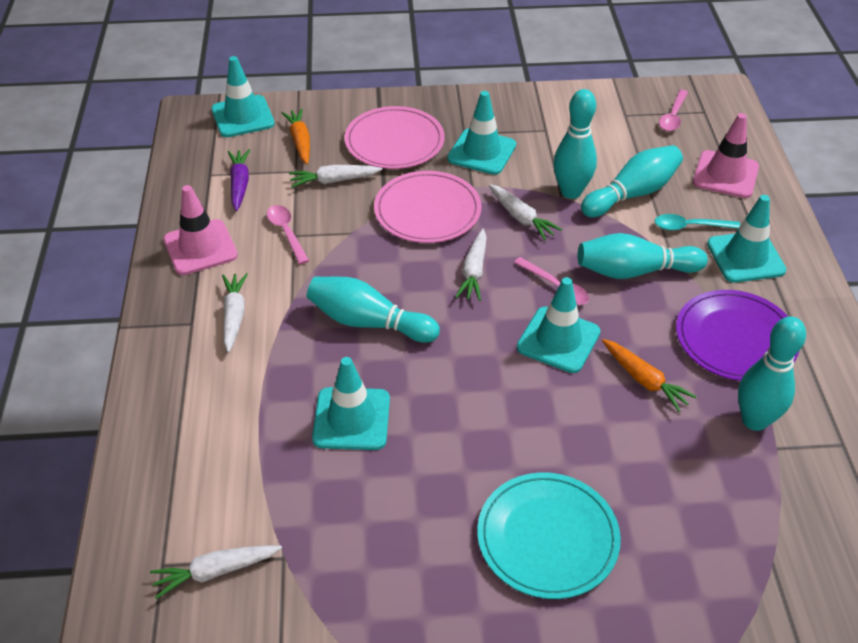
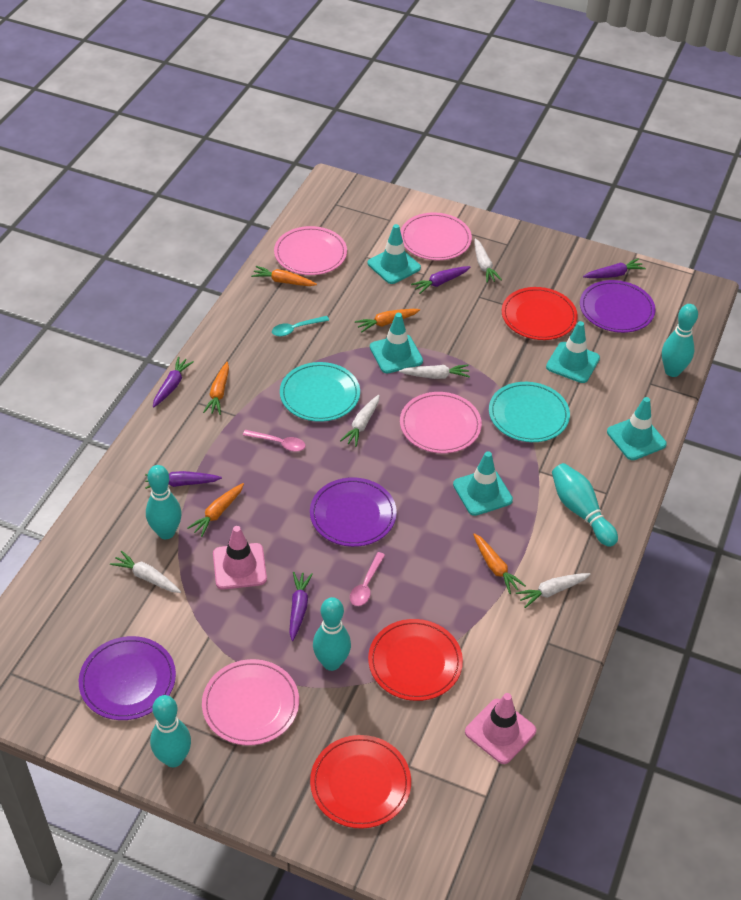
orange carrot: 2 -> 5
pink plate: 2 -> 4
pink spoon: 3 -> 2
purple carrot: 1 -> 5
purple plate: 1 -> 3
red plate: 0 -> 3
turquoise plate: 1 -> 2

